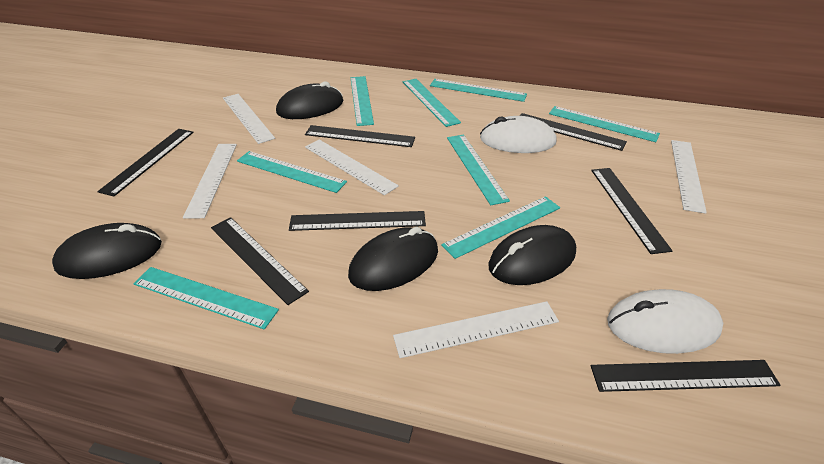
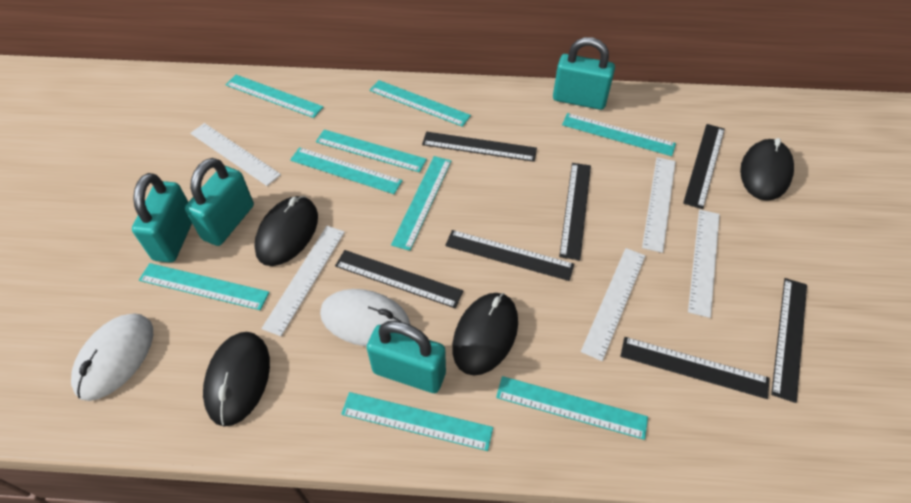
turquoise padlock: 0 -> 4
turquoise ruler: 8 -> 9

